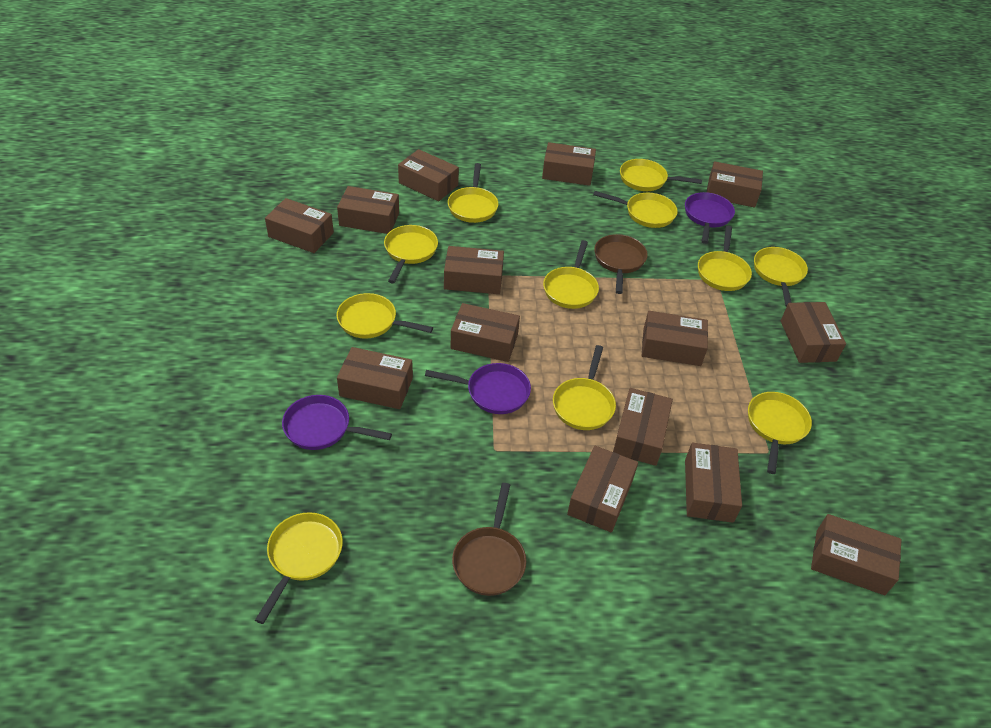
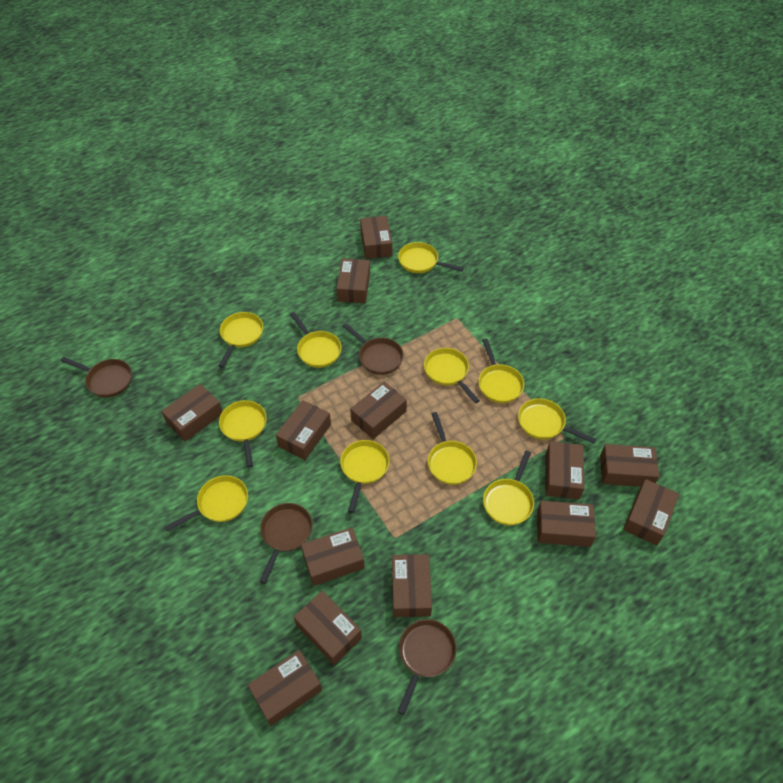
brown box: 14 -> 13
brown pan: 2 -> 4
purple pan: 3 -> 0

